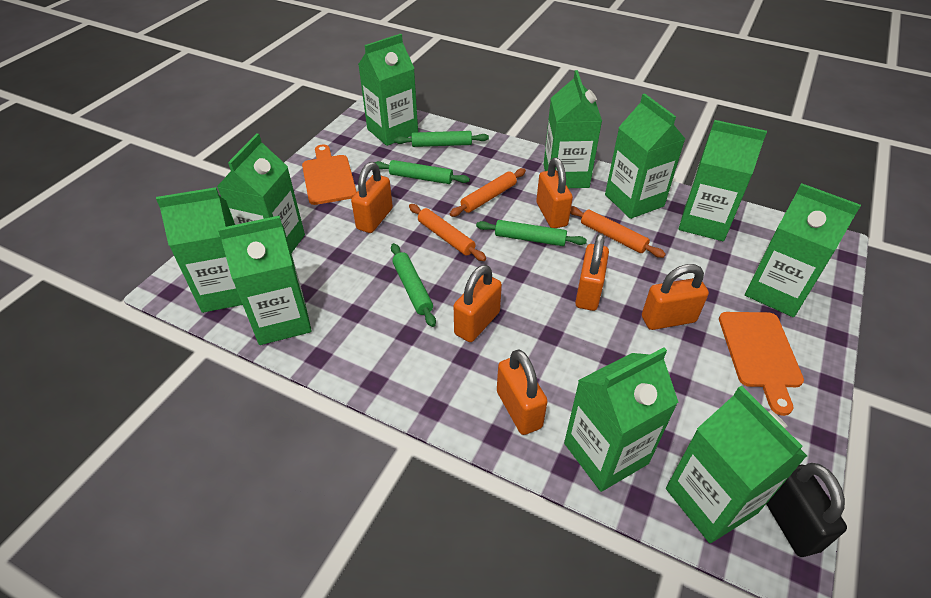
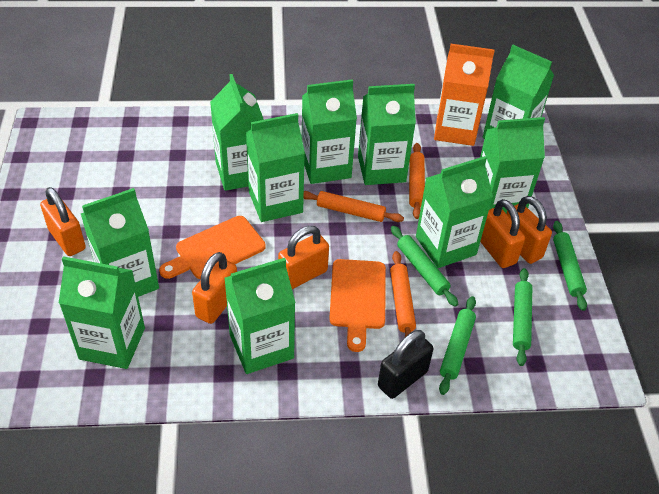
orange carton: 0 -> 1
orange padlock: 6 -> 5

